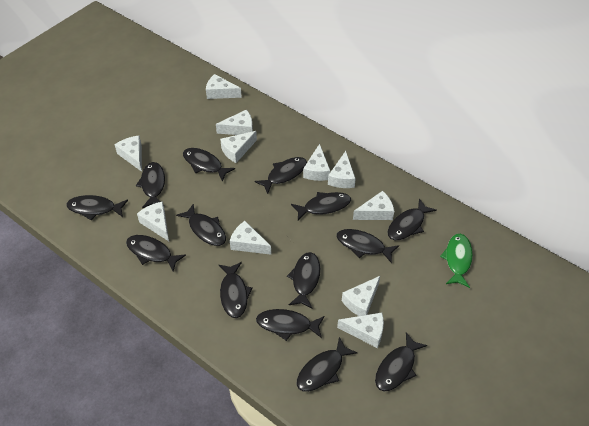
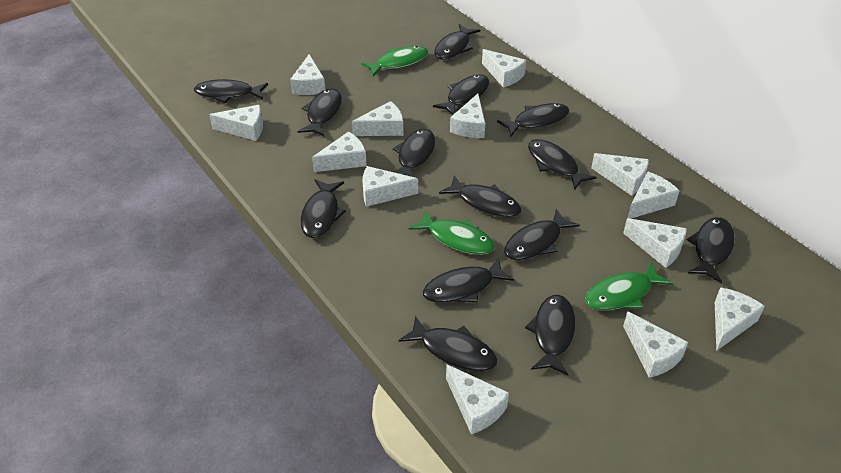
green fish: 1 -> 3
white cheese: 11 -> 13

